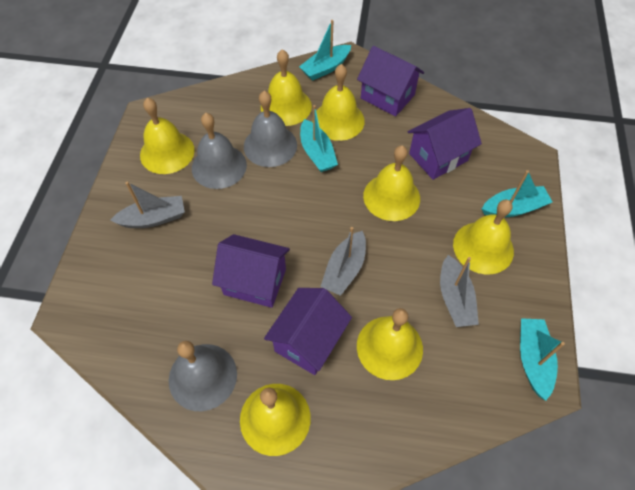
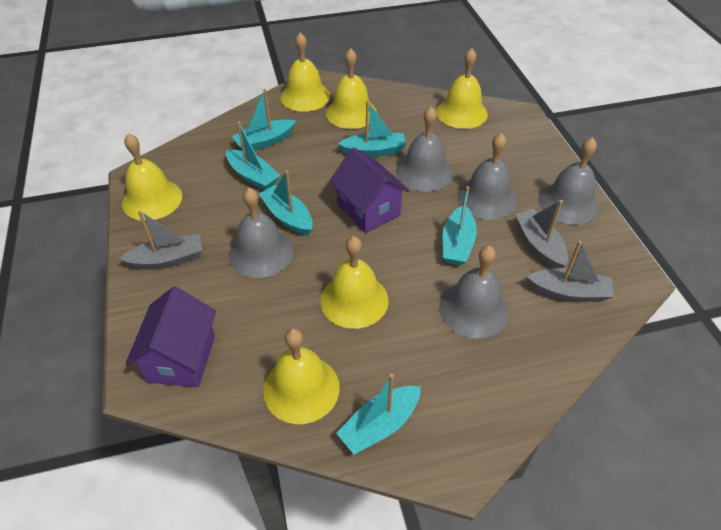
grey bell: 3 -> 5
purple house: 4 -> 2
turquoise boat: 4 -> 6
yellow bell: 7 -> 6

